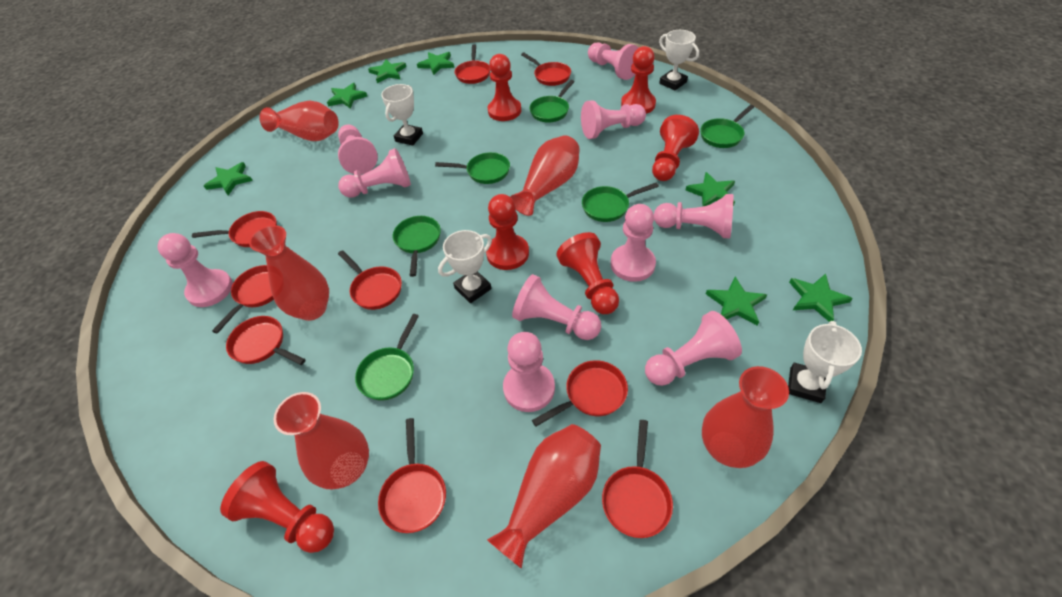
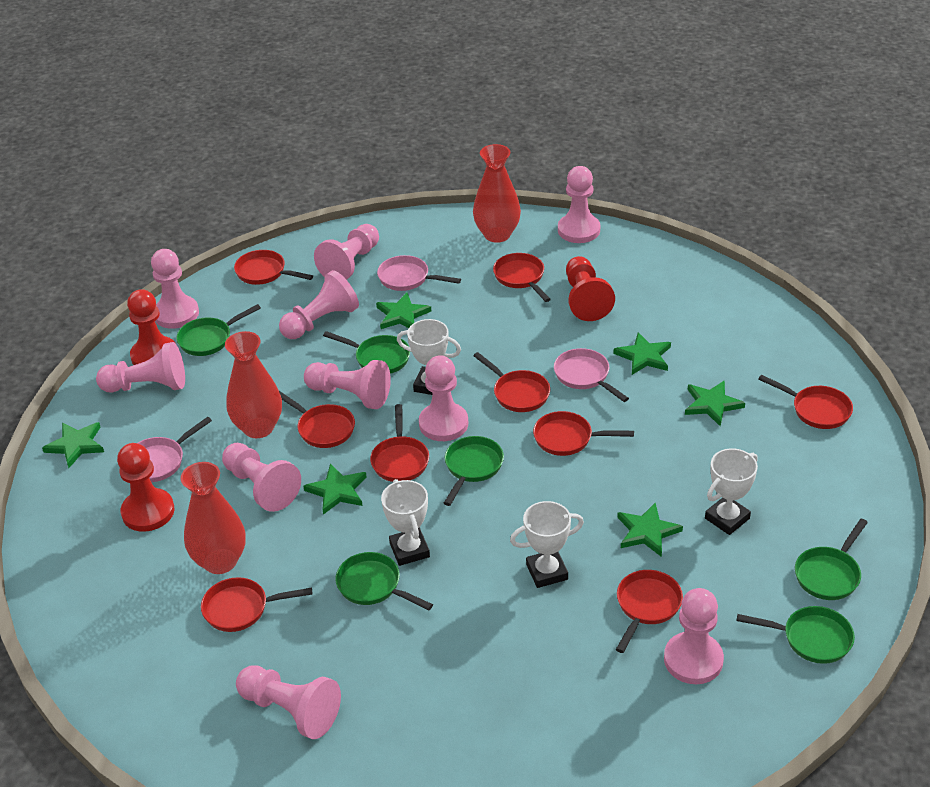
green star: 7 -> 6
pink pan: 0 -> 3
red pawn: 6 -> 3
red vase: 6 -> 3

